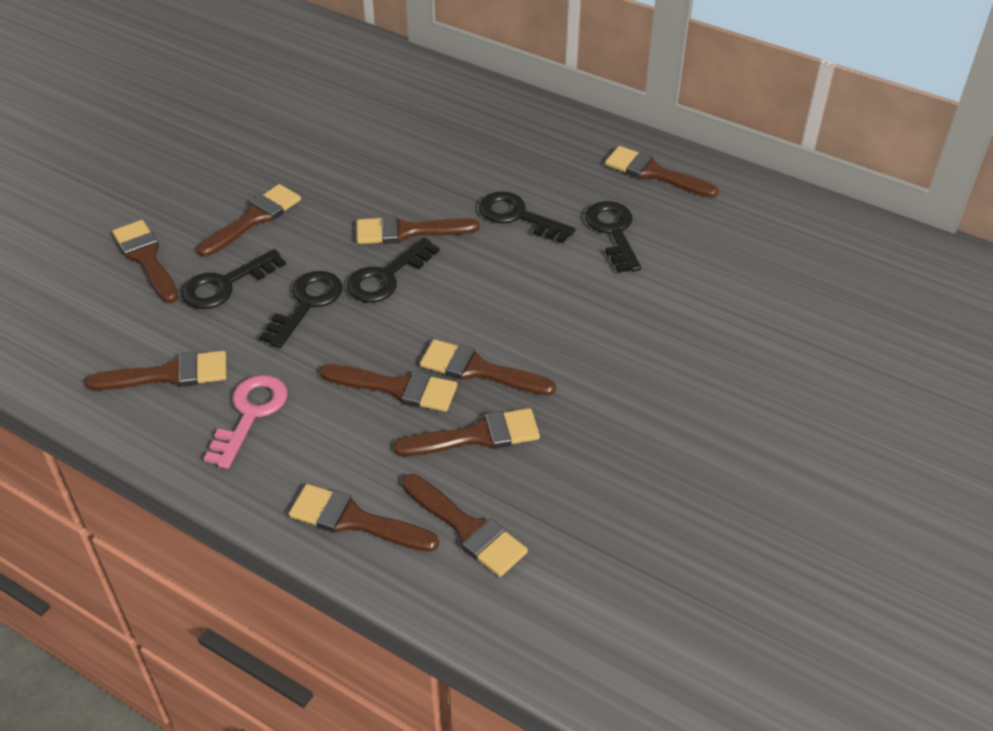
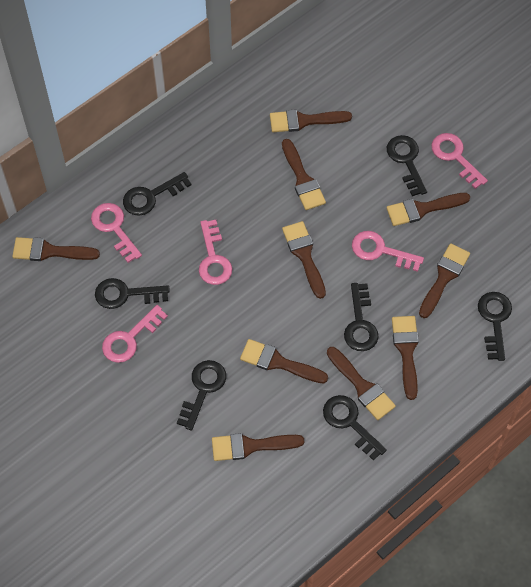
black key: 5 -> 7
pink key: 1 -> 5

